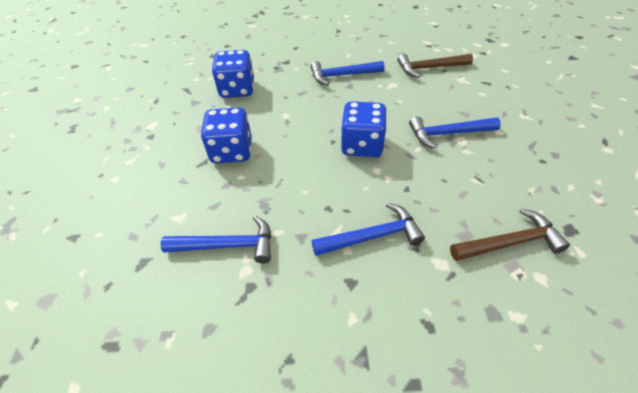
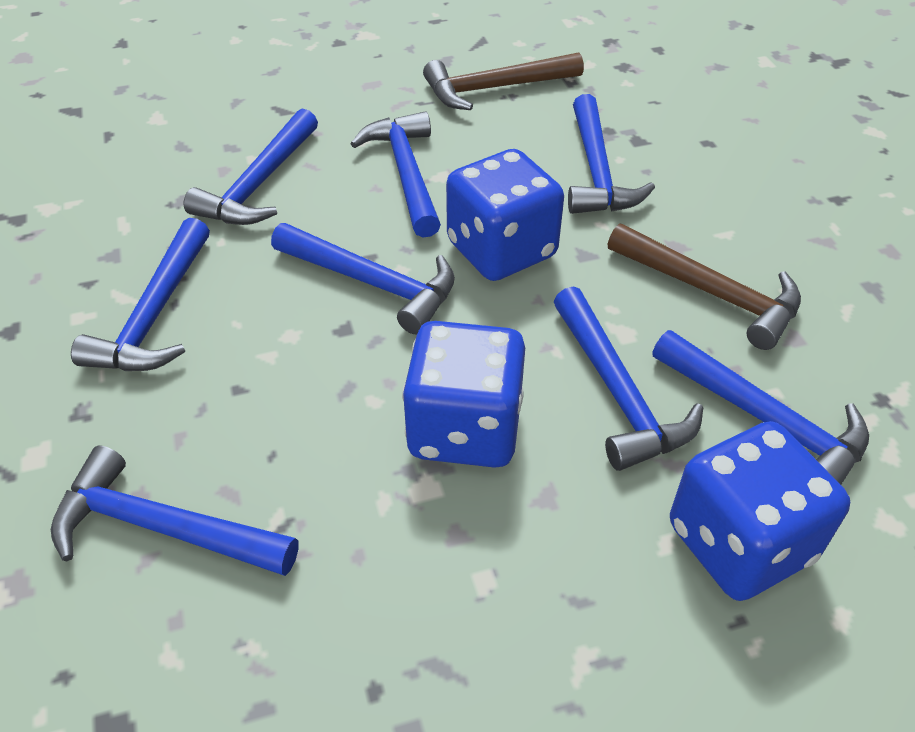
blue hammer: 4 -> 8

